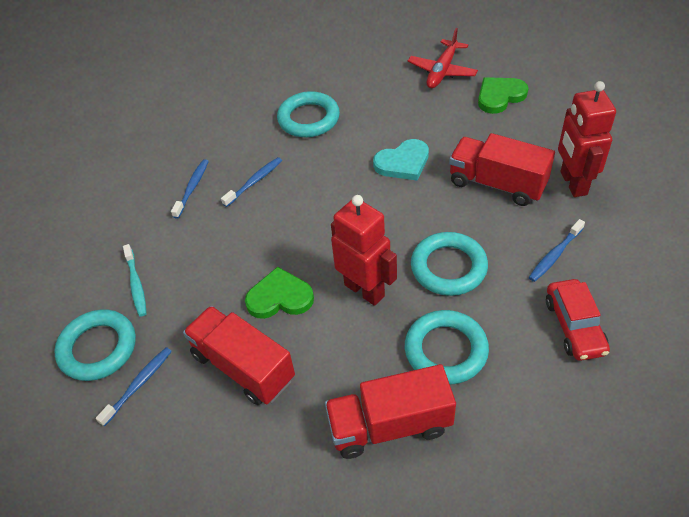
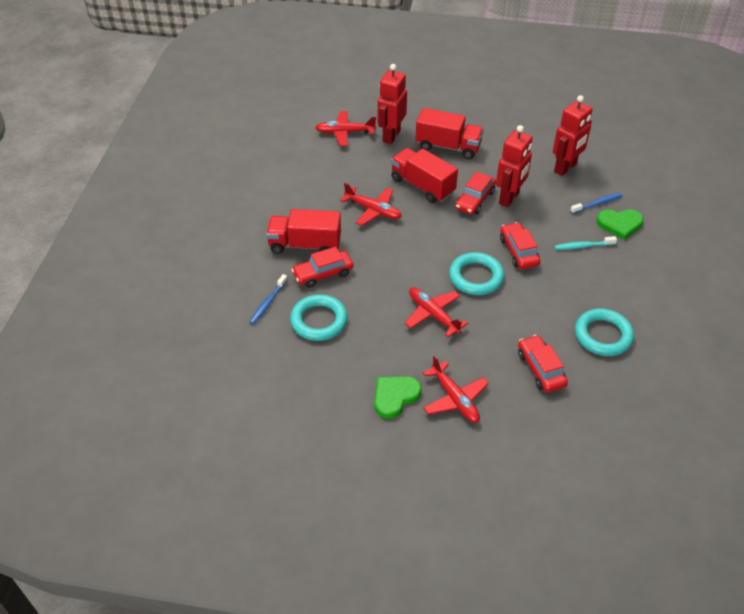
blue toothbrush: 4 -> 2
red car: 1 -> 4
red plane: 1 -> 4
red robot: 2 -> 3
turquoise heart: 1 -> 0
turquoise ring: 4 -> 3

